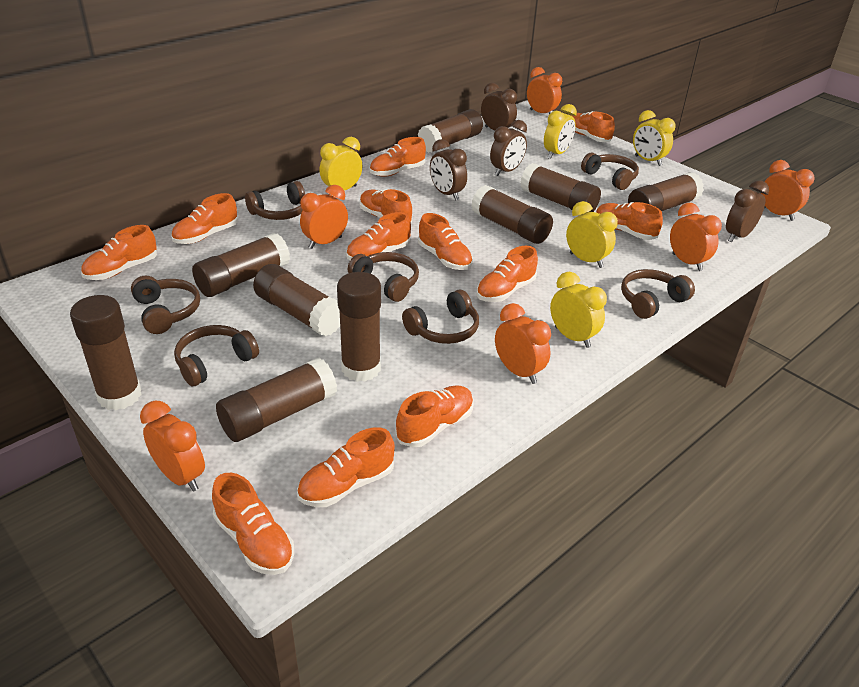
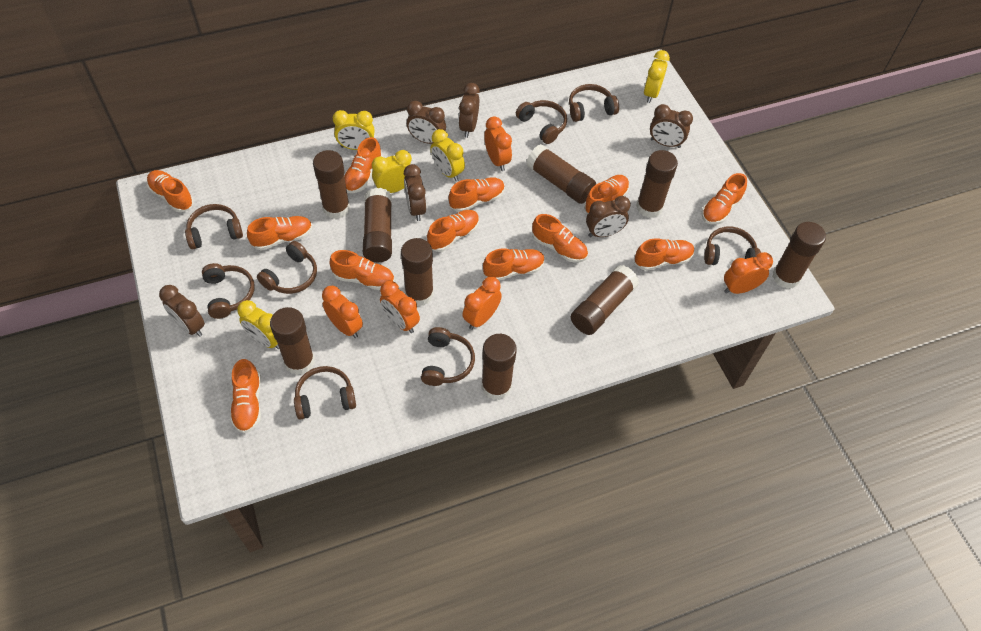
brown clock: 4 -> 6
brown headphones: 7 -> 8
orange clock: 6 -> 5

